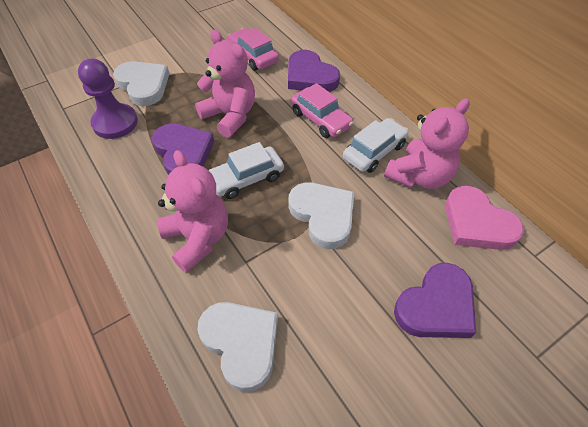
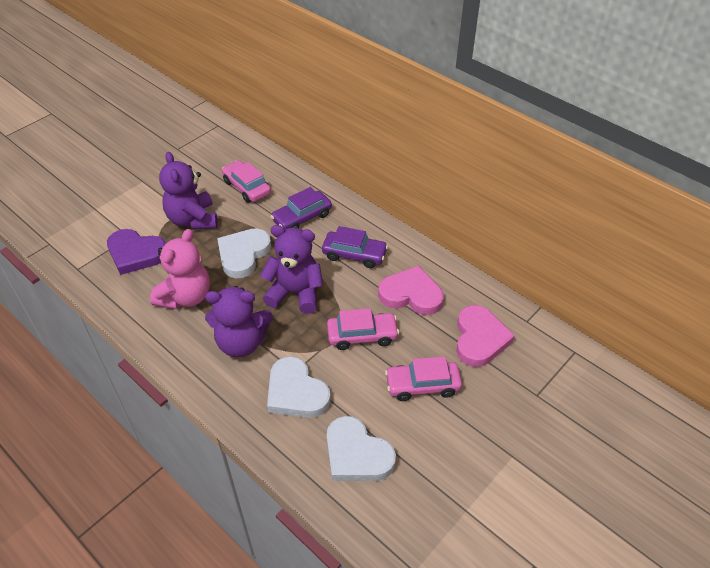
pink car: 2 -> 3
pink heart: 1 -> 2
pink teddy bear: 3 -> 1
purple car: 0 -> 2
purple heart: 3 -> 1
purple pawn: 1 -> 0
purple teddy bear: 0 -> 3
white car: 2 -> 0

